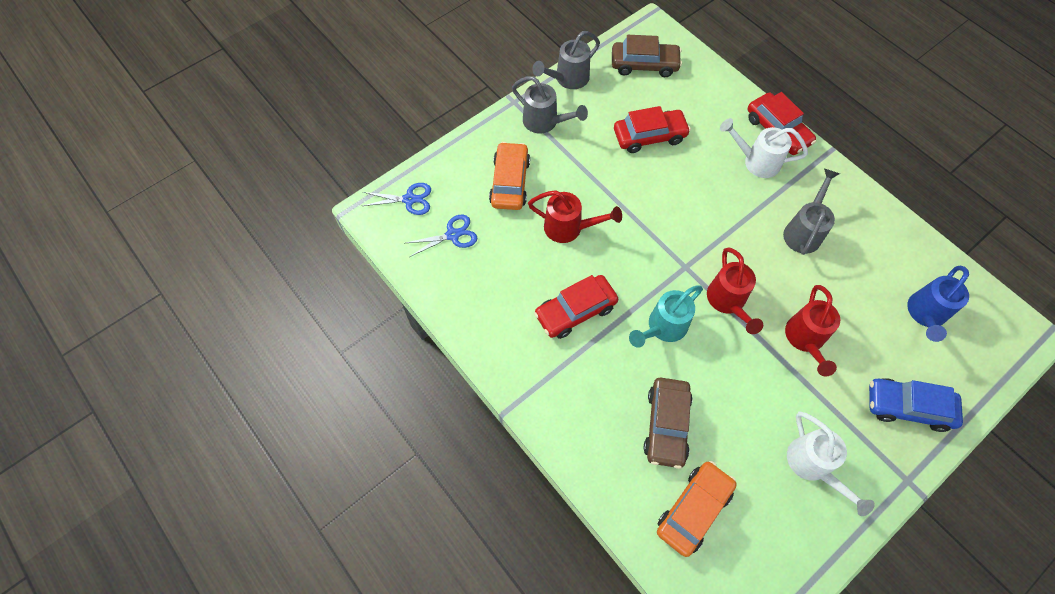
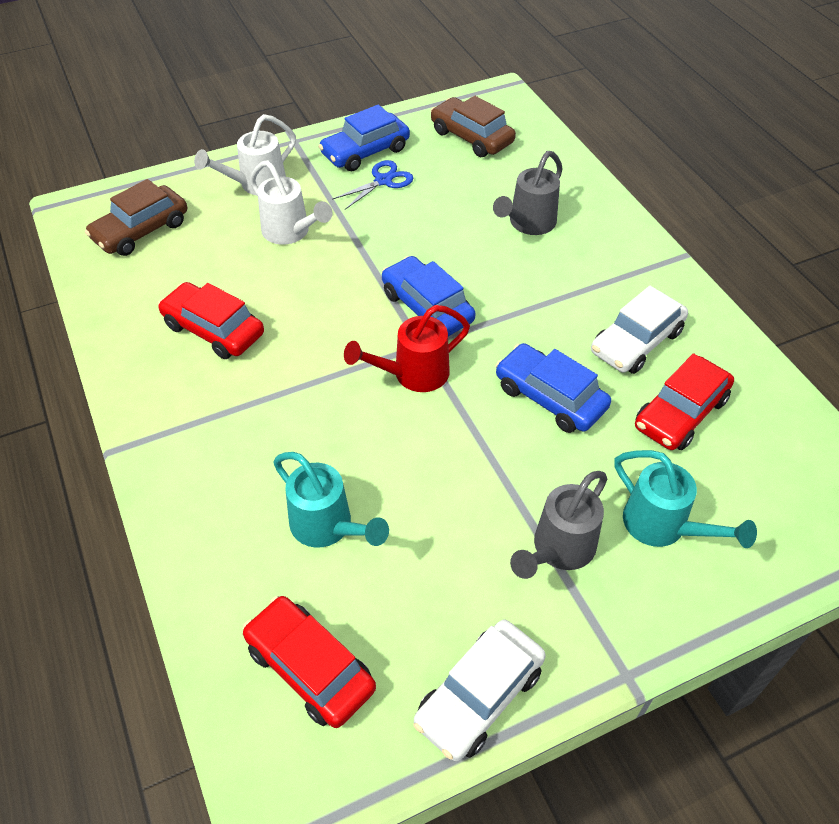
blue car: 1 -> 3
blue scissors: 2 -> 1
blue watering can: 1 -> 0
grey watering can: 3 -> 2
orange car: 2 -> 0
red watering can: 3 -> 1
turquoise watering can: 1 -> 2
white car: 0 -> 2

